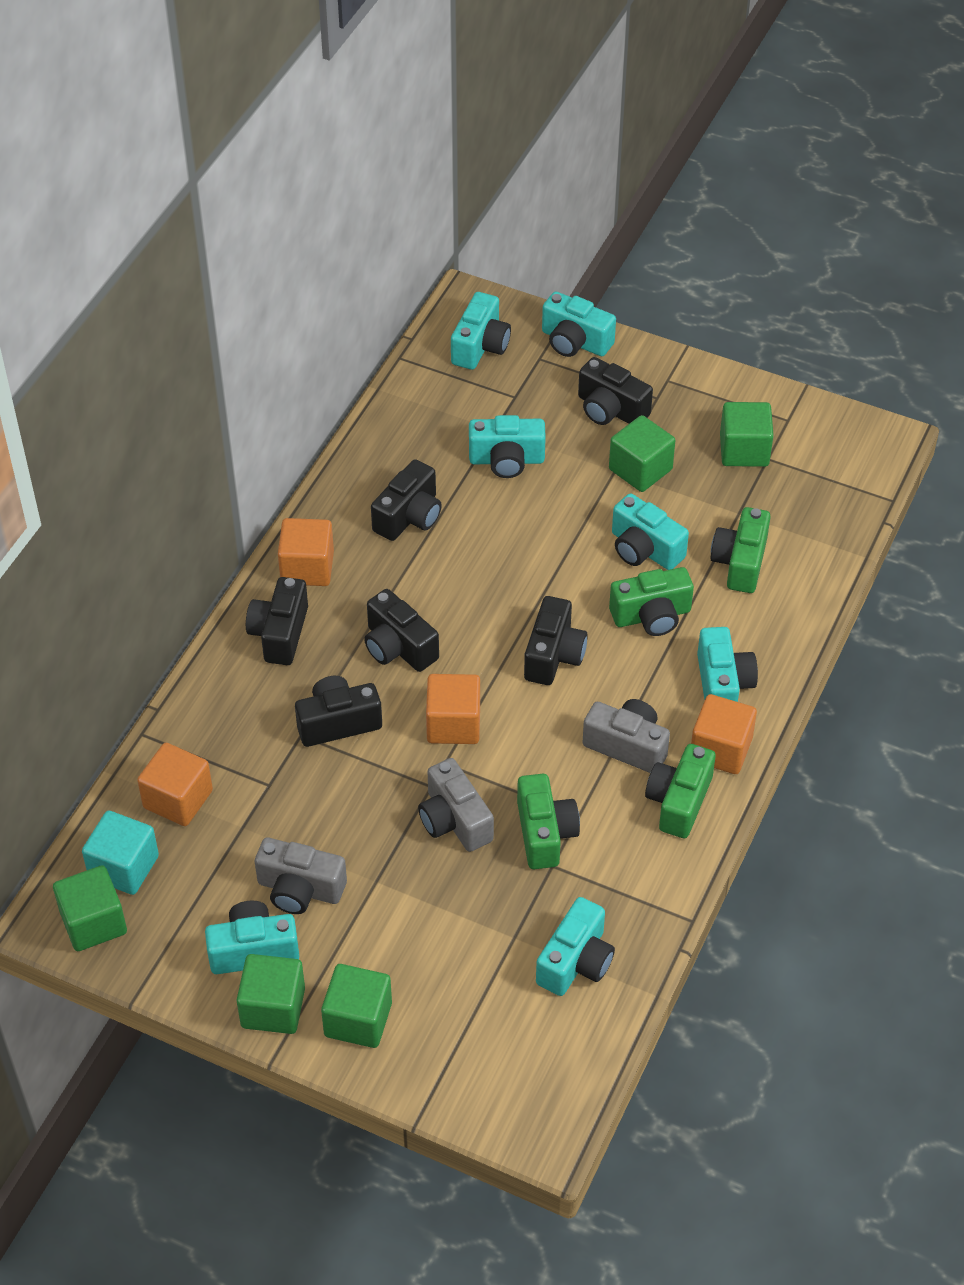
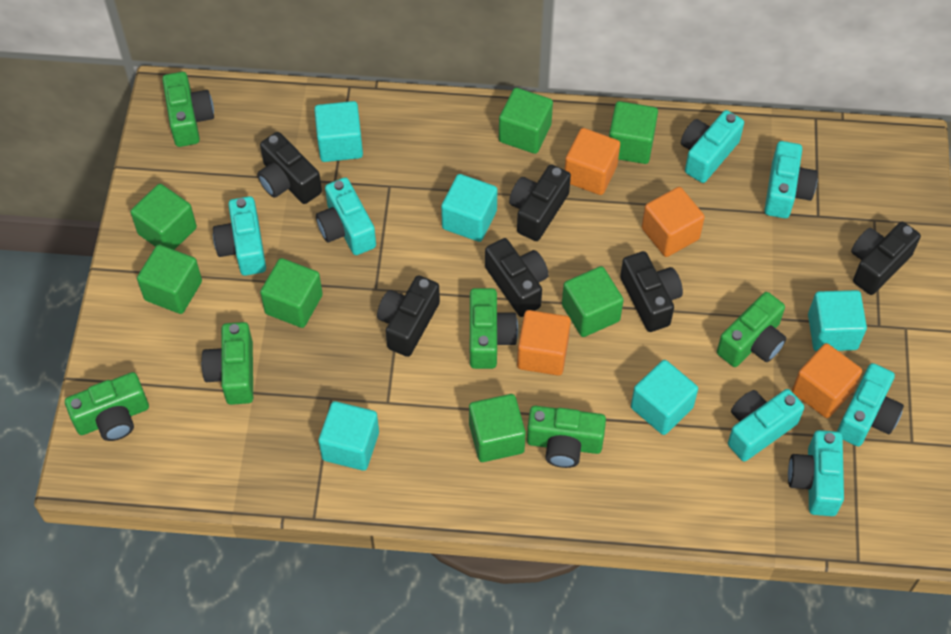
green camera: 4 -> 6
green cube: 5 -> 7
grey camera: 3 -> 0
turquoise cube: 1 -> 5

